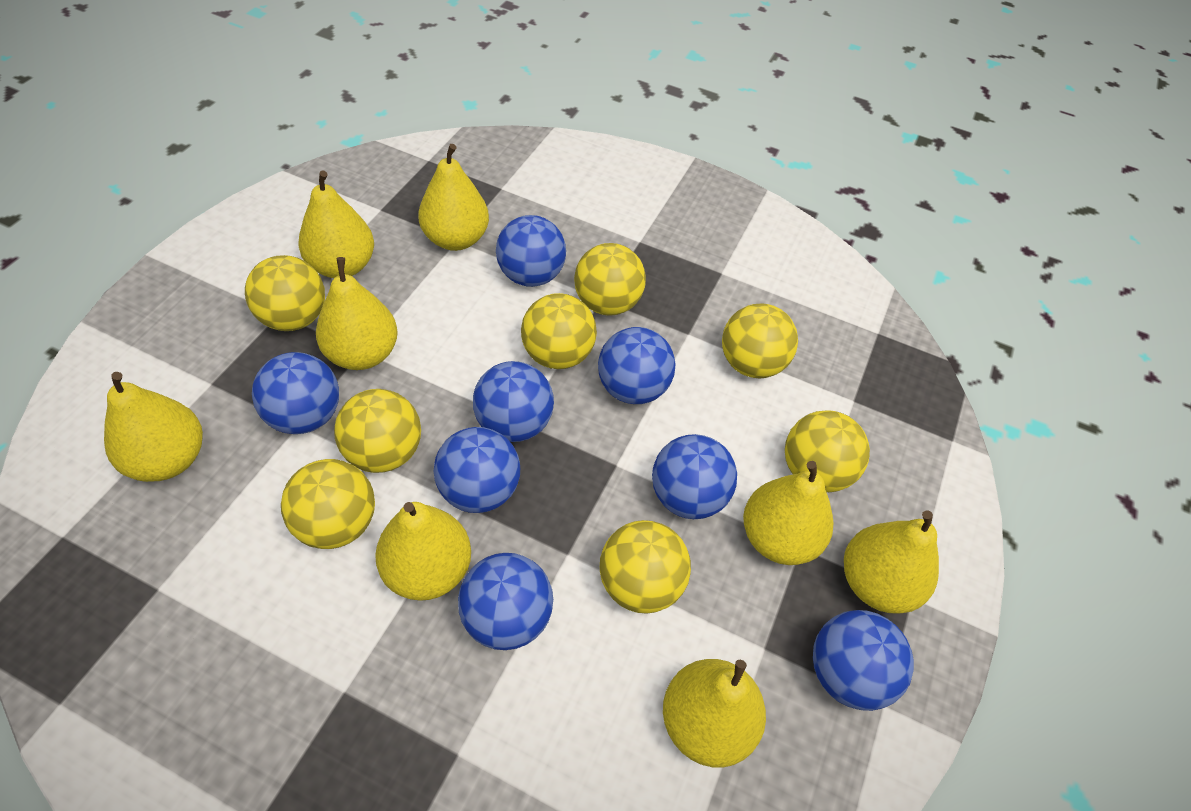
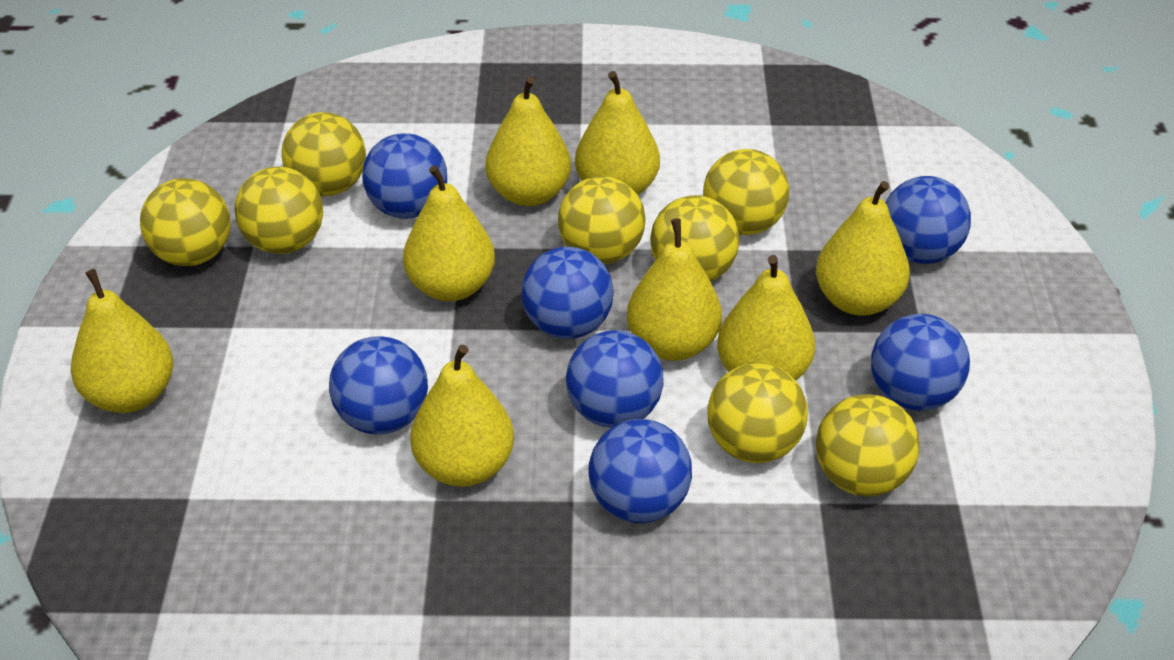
blue ball: 8 -> 7

